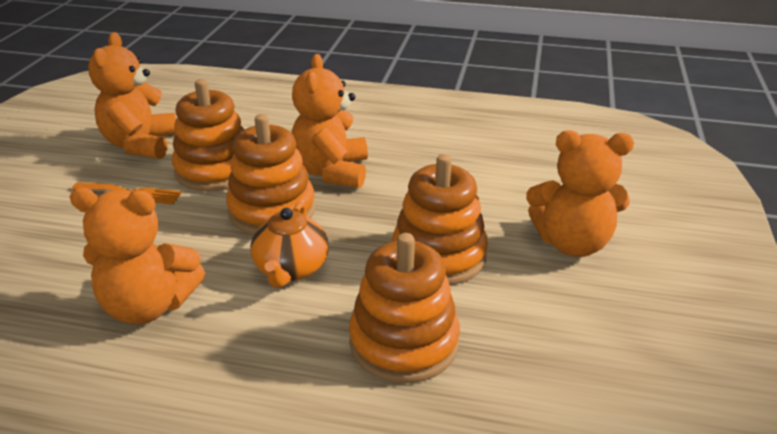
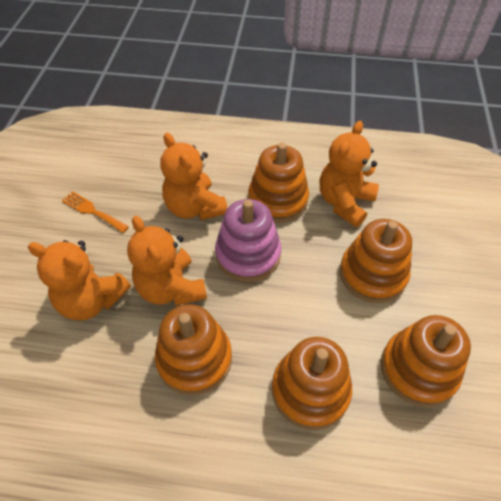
orange stacking toy: 4 -> 5
orange teapot: 1 -> 0
pink stacking toy: 0 -> 1

